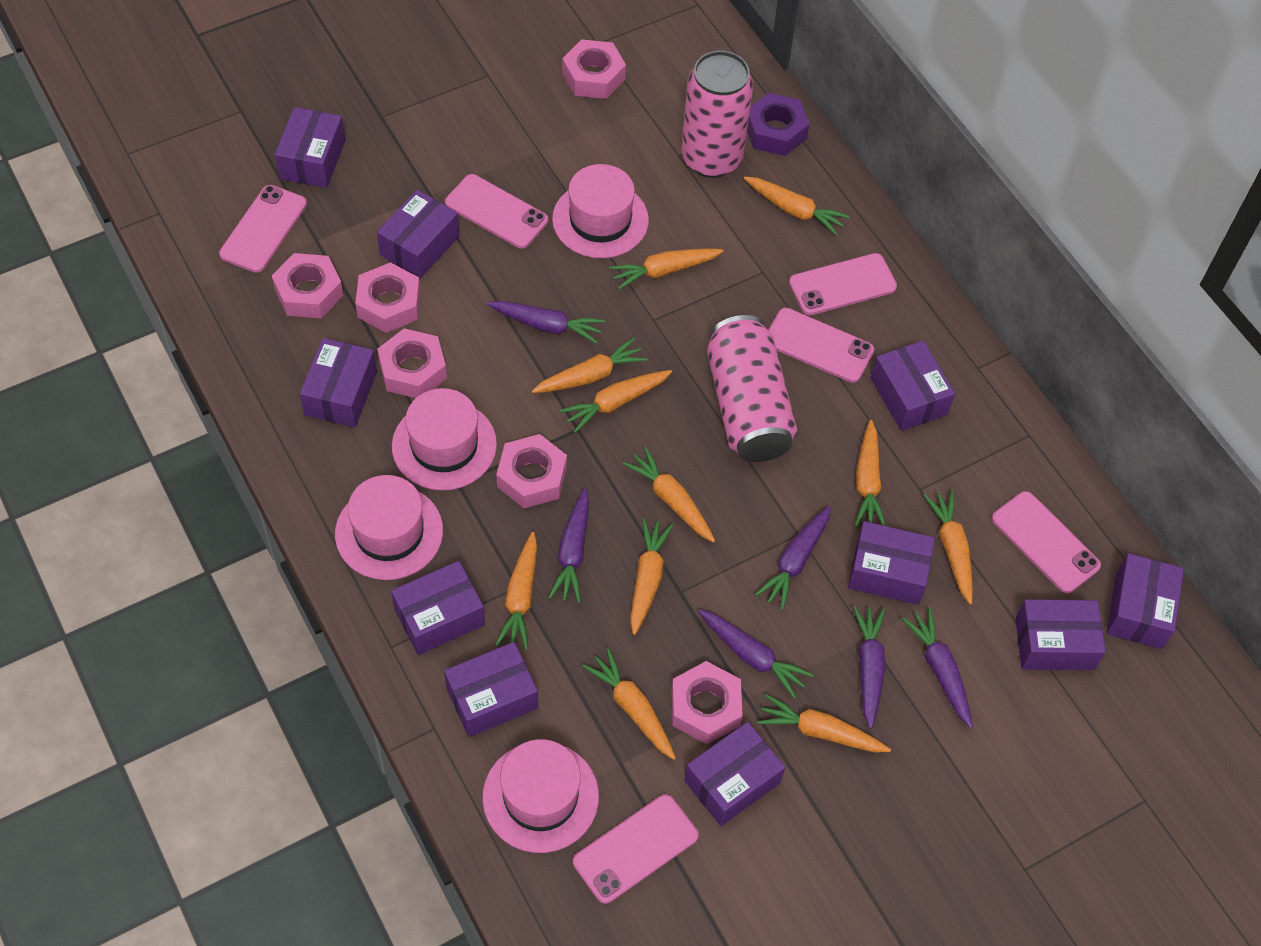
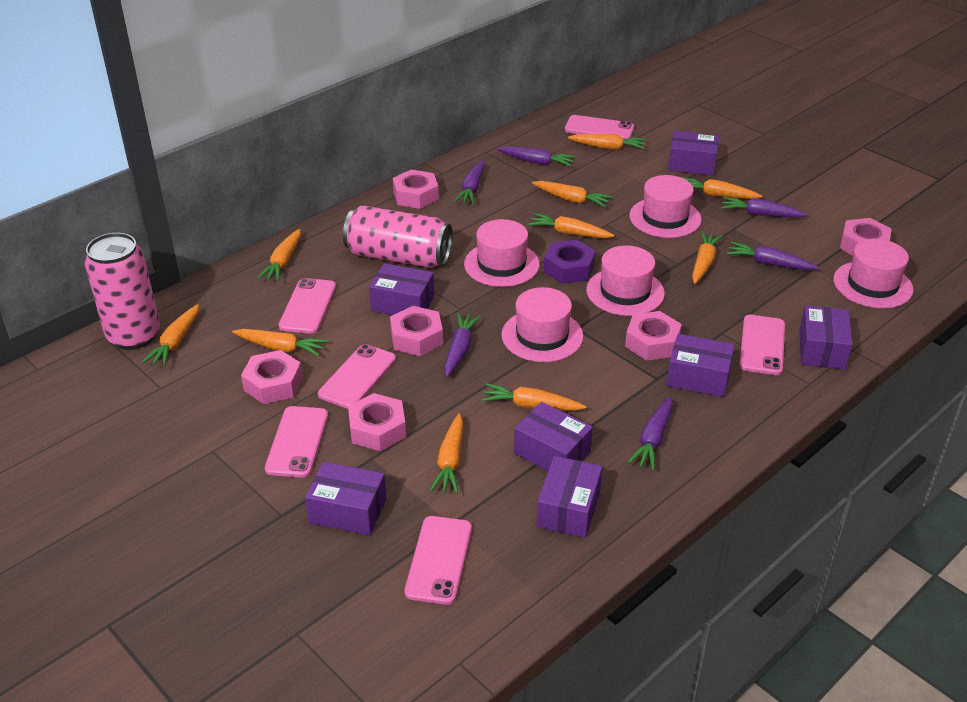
orange carrot: 11 -> 10
pink hat: 4 -> 5
purple box: 10 -> 7

